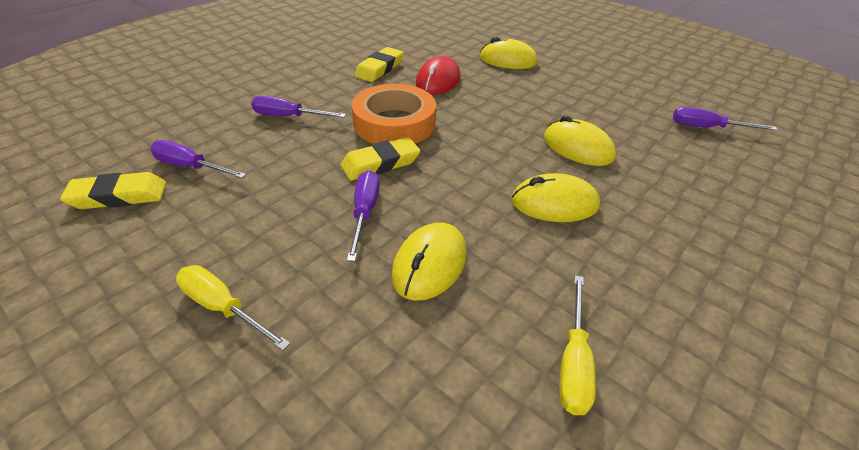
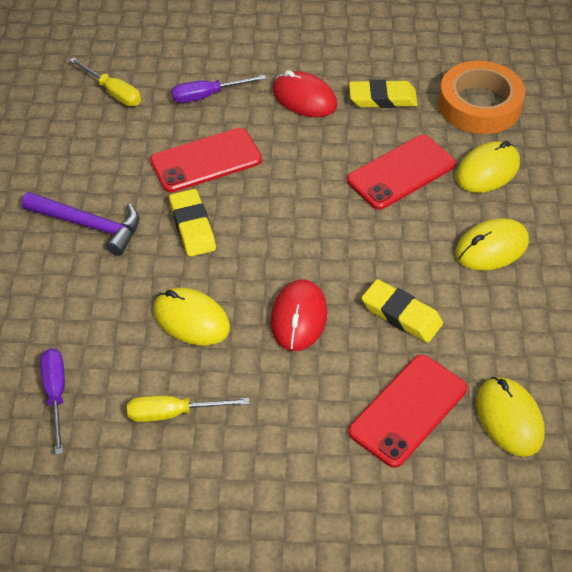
purple hammer: 0 -> 1
purple screwdriver: 4 -> 2
red mouse: 1 -> 2
red phone: 0 -> 3

